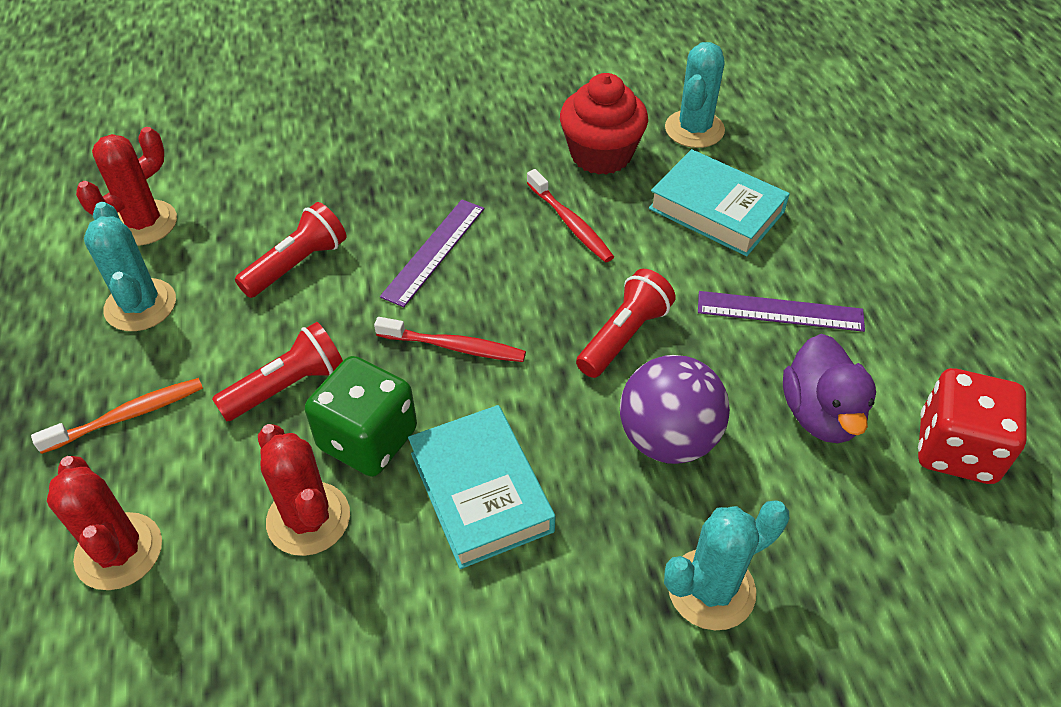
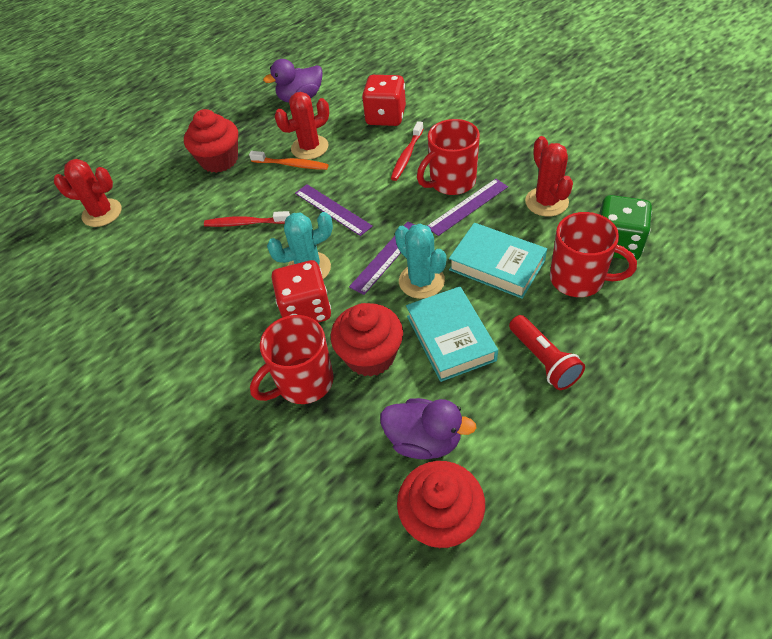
purple ball: 1 -> 0
purple duck: 1 -> 2
purple ruler: 2 -> 3
red cupcake: 1 -> 3
red dice: 1 -> 2
red flashlight: 3 -> 1
red mug: 0 -> 3
turquoise cactus: 3 -> 2

